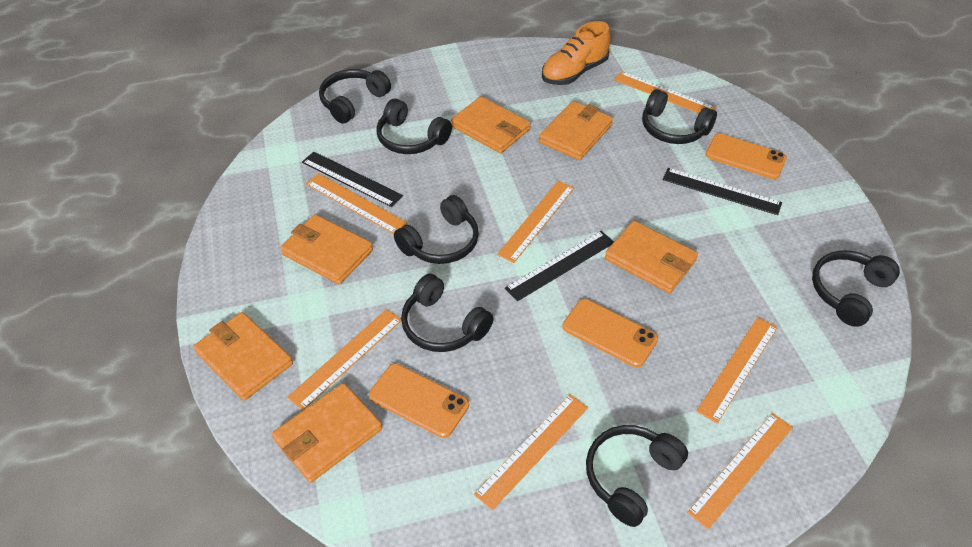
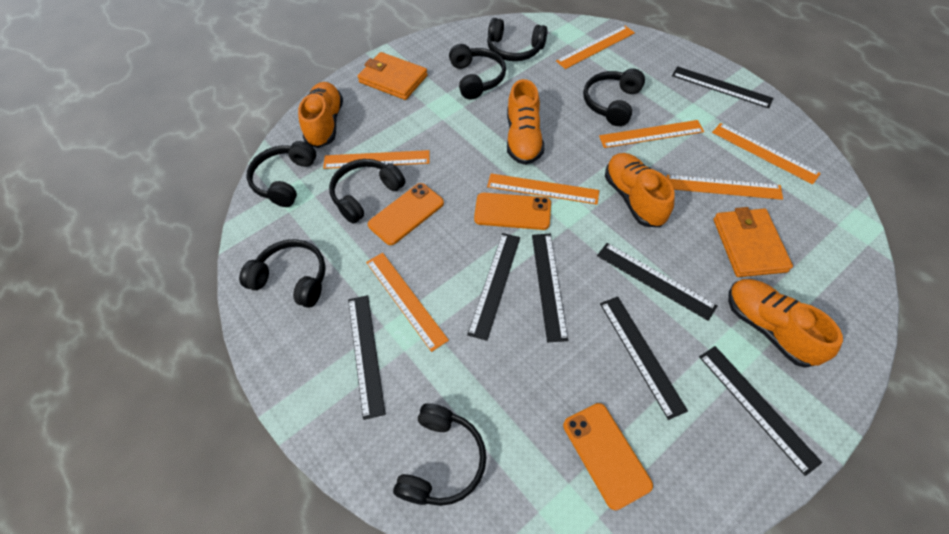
black ruler: 3 -> 7
orange shoe: 1 -> 4
orange wallet: 6 -> 2

